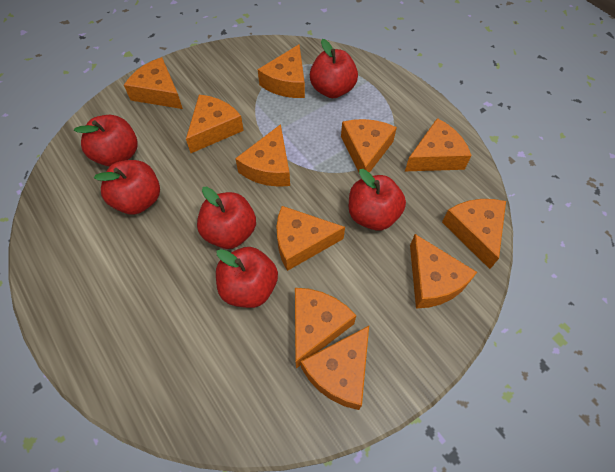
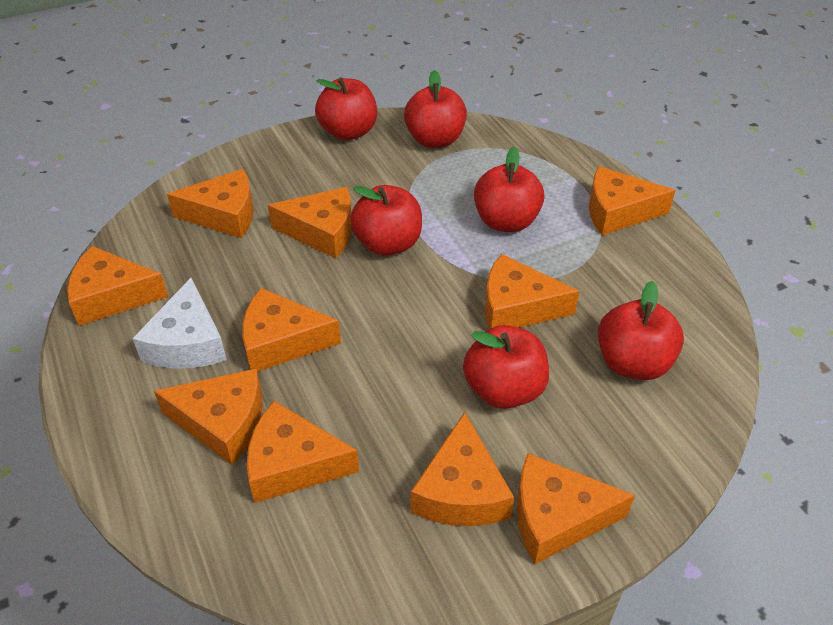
orange cheese: 11 -> 10
white cheese: 0 -> 1

